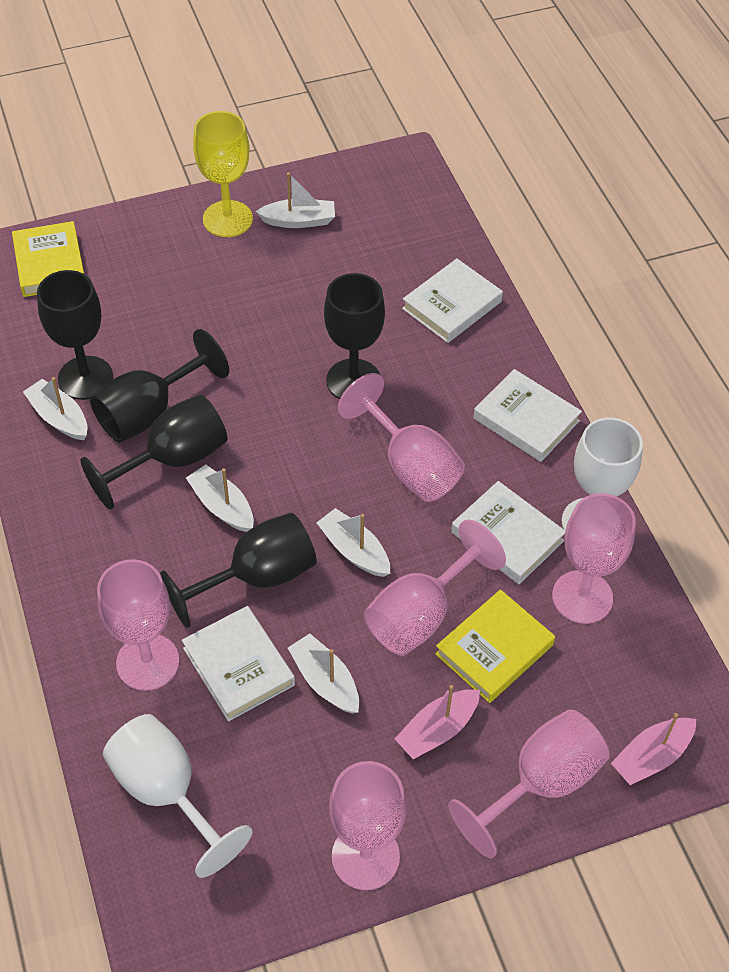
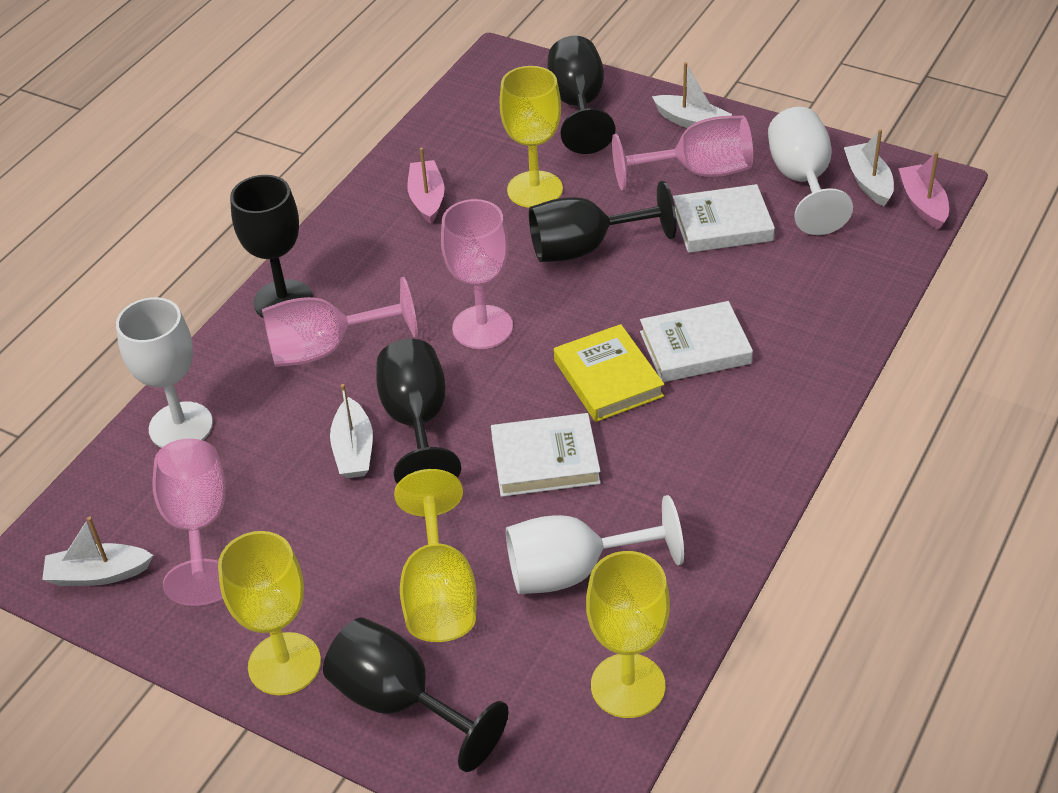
pink goblet: 6 -> 4
white boat: 5 -> 4
white book: 4 -> 3
white goblet: 2 -> 3
yellow book: 2 -> 1
yellow goblet: 1 -> 4

